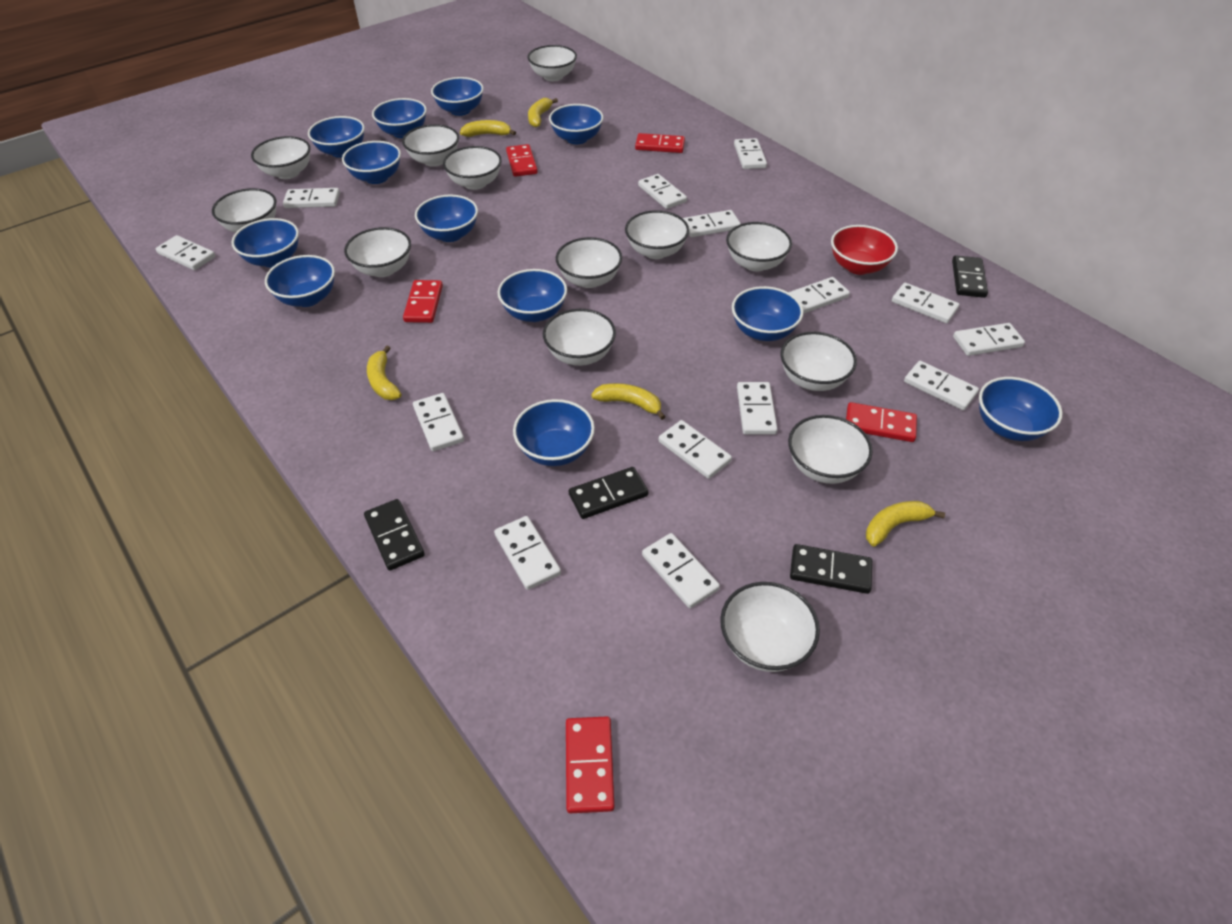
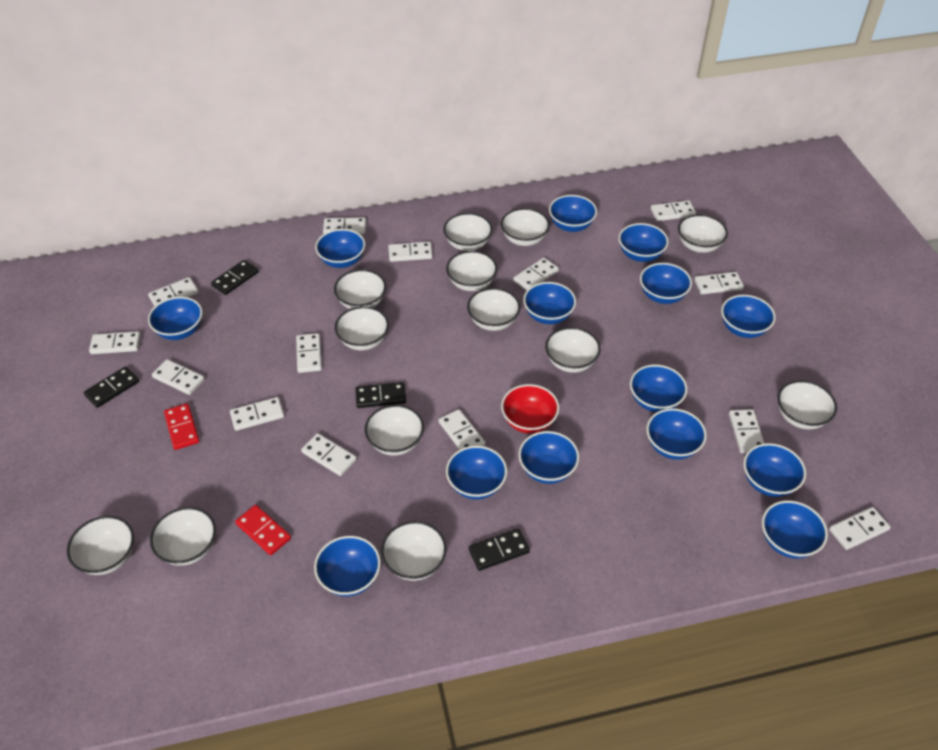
blue bowl: 12 -> 14
red domino: 5 -> 2
yellow banana: 5 -> 0

